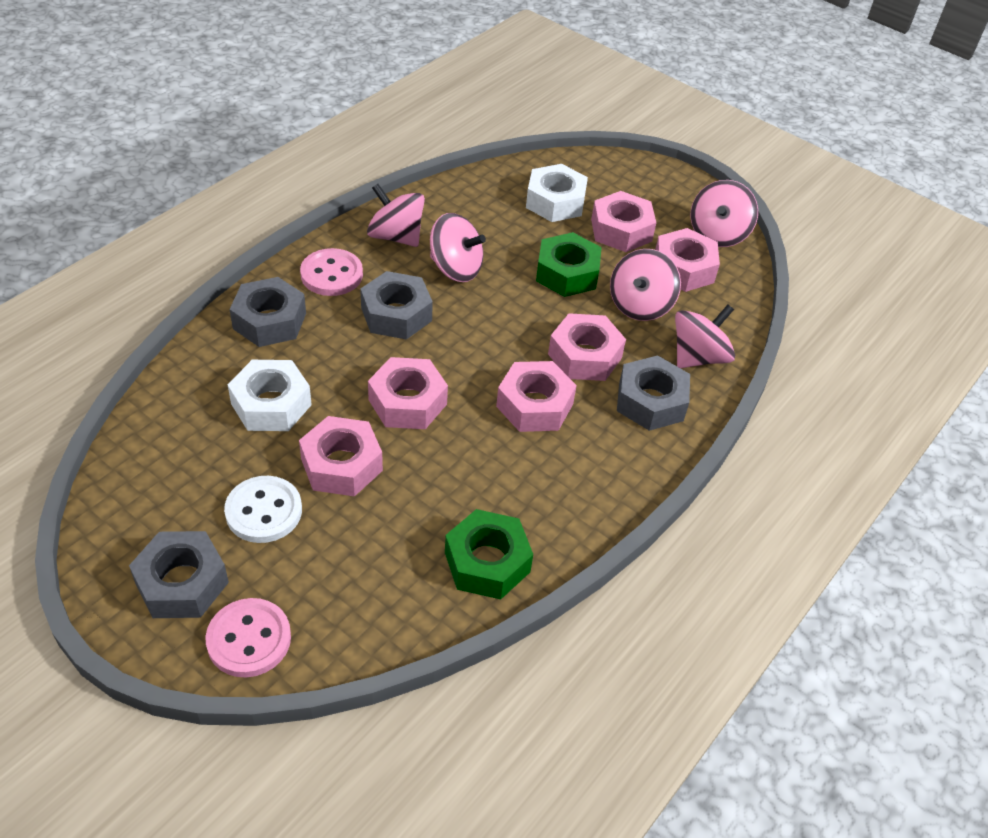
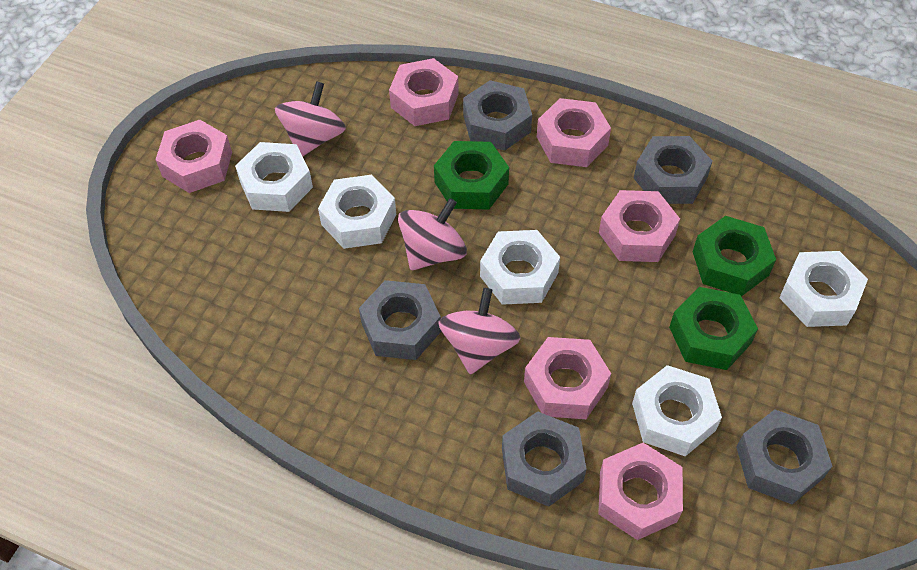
green nut: 2 -> 3
grey nut: 4 -> 5
pink button: 2 -> 0
pink spinning top: 5 -> 3
white button: 1 -> 0
white nut: 2 -> 5

